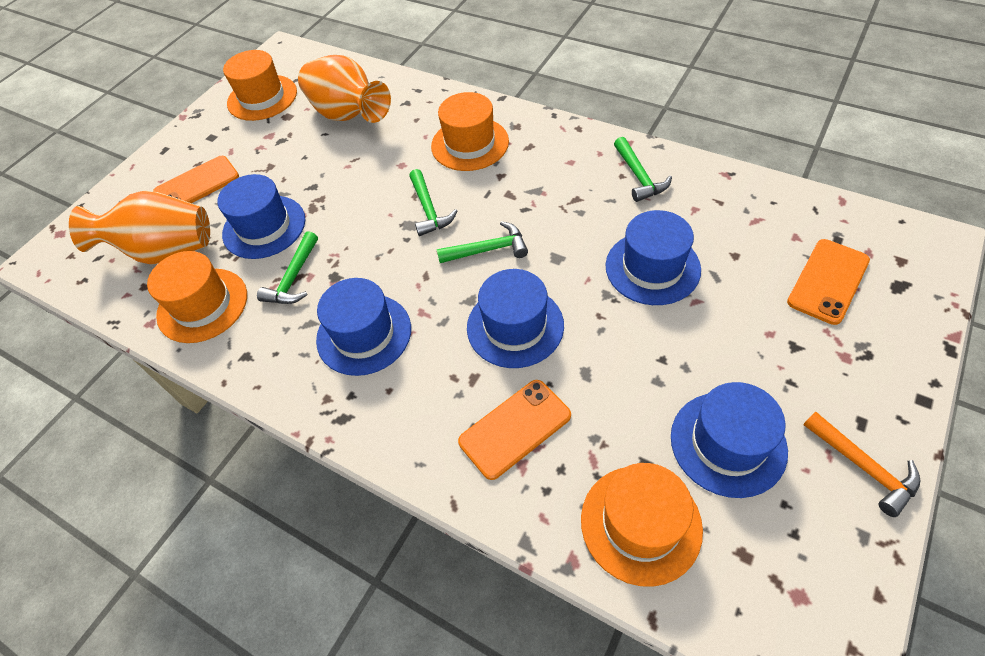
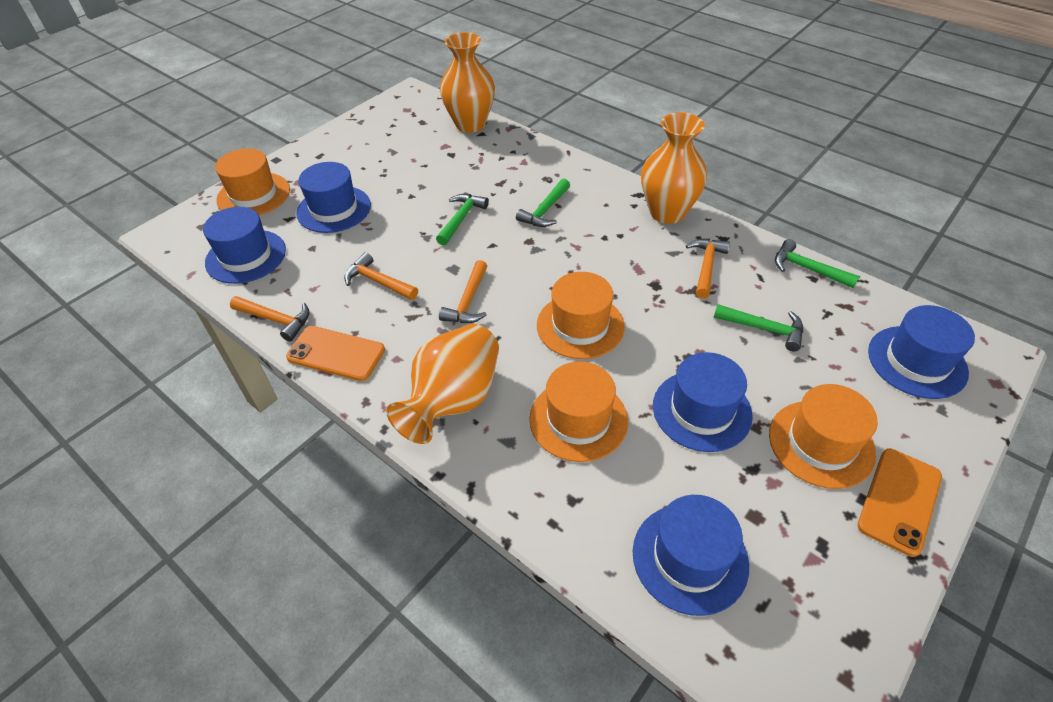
orange hammer: 1 -> 4
orange phone: 3 -> 2
orange vase: 2 -> 3

